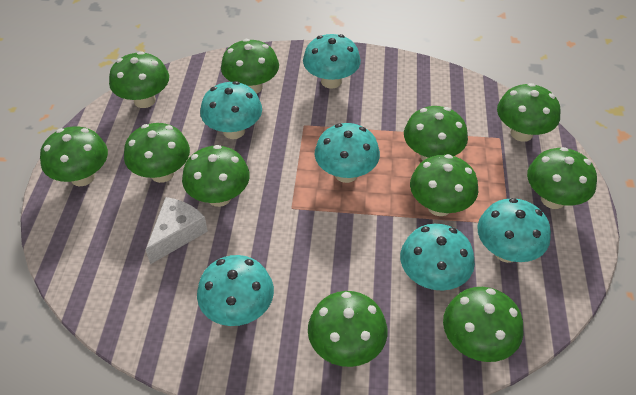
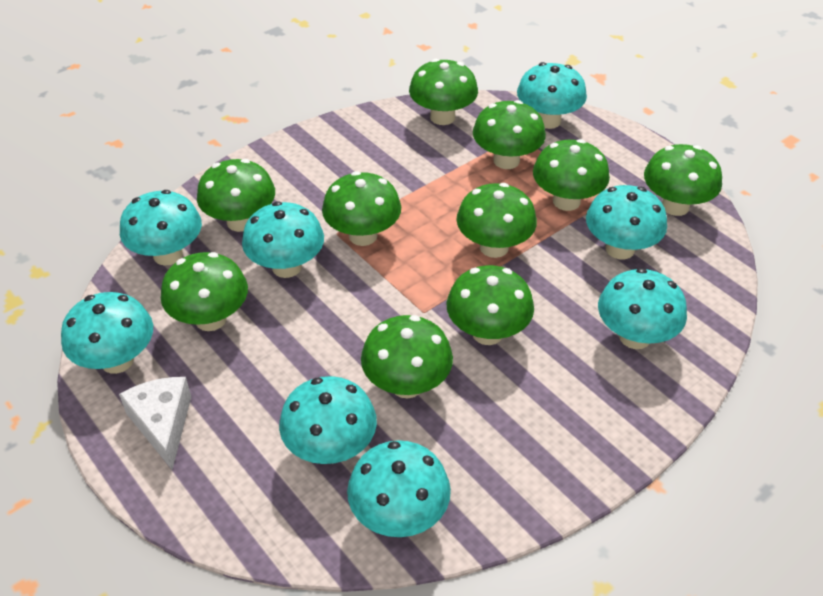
green mushroom: 11 -> 10
turquoise mushroom: 6 -> 8

